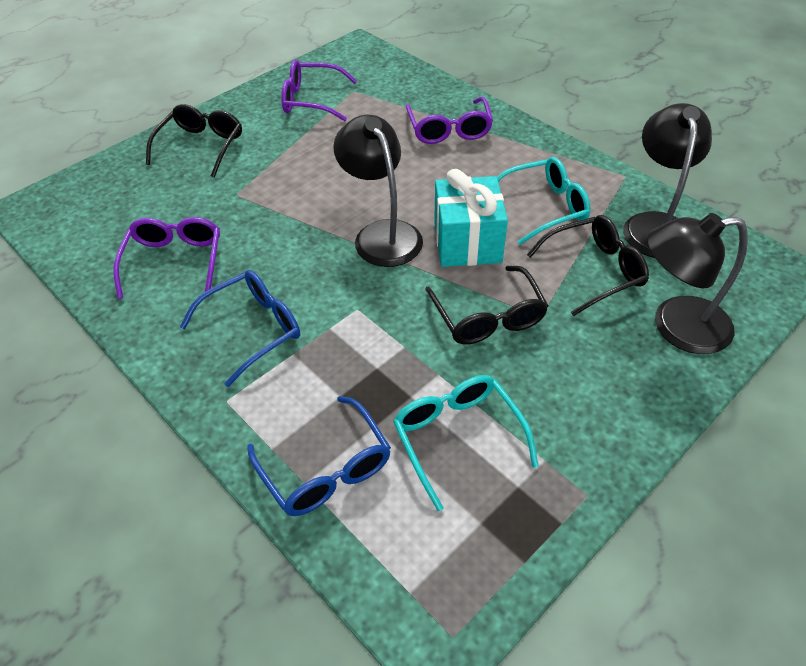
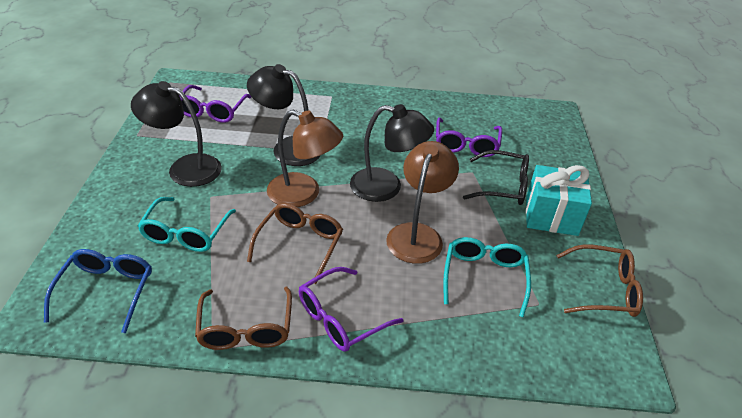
black glasses: 3 -> 1
blue glasses: 2 -> 1
brown glasses: 0 -> 3
brown lamp: 0 -> 2

